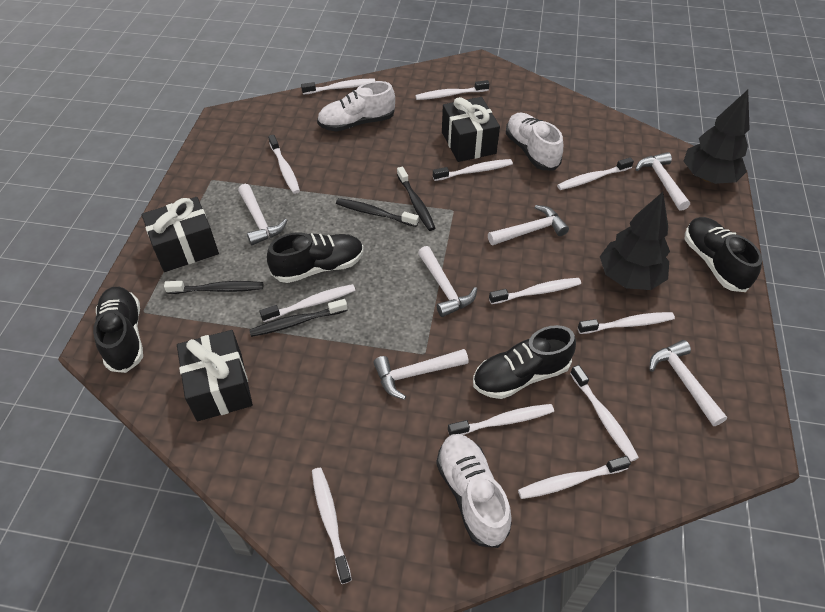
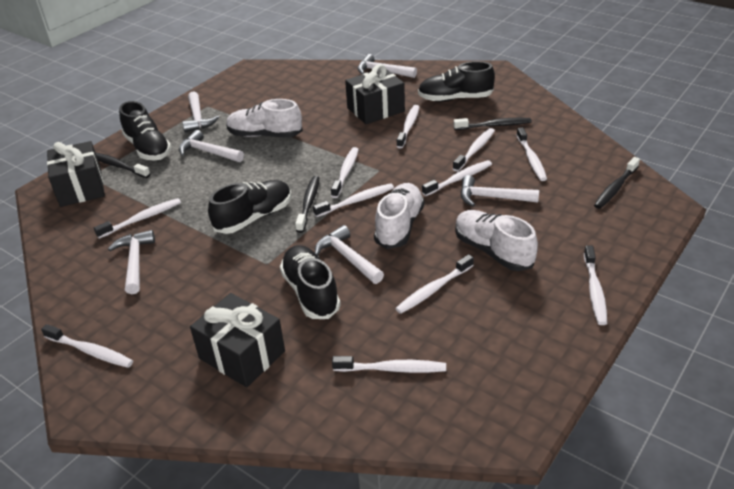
black tree: 2 -> 0
white toothbrush: 12 -> 11

